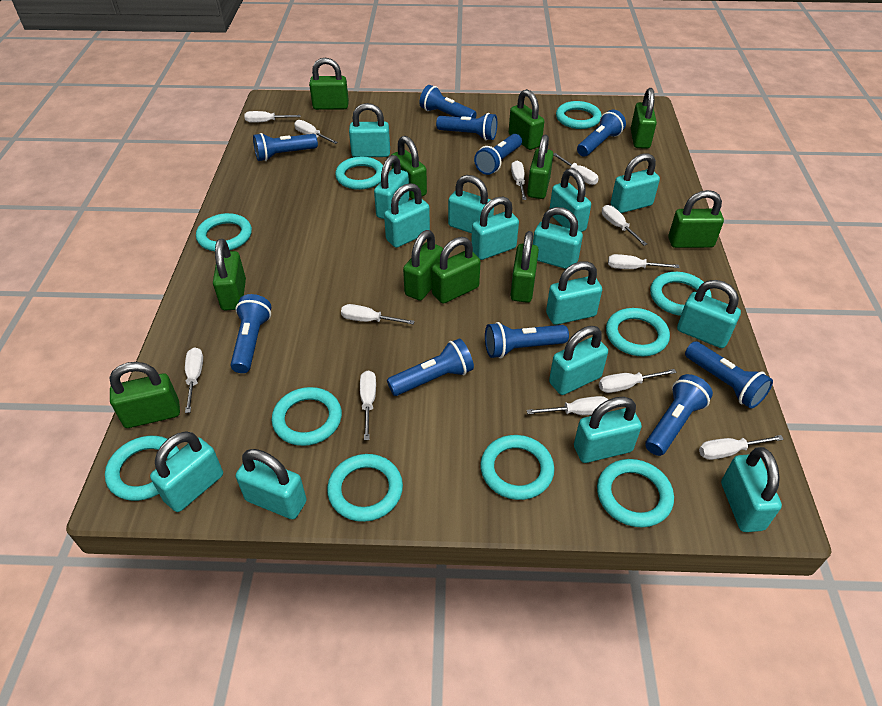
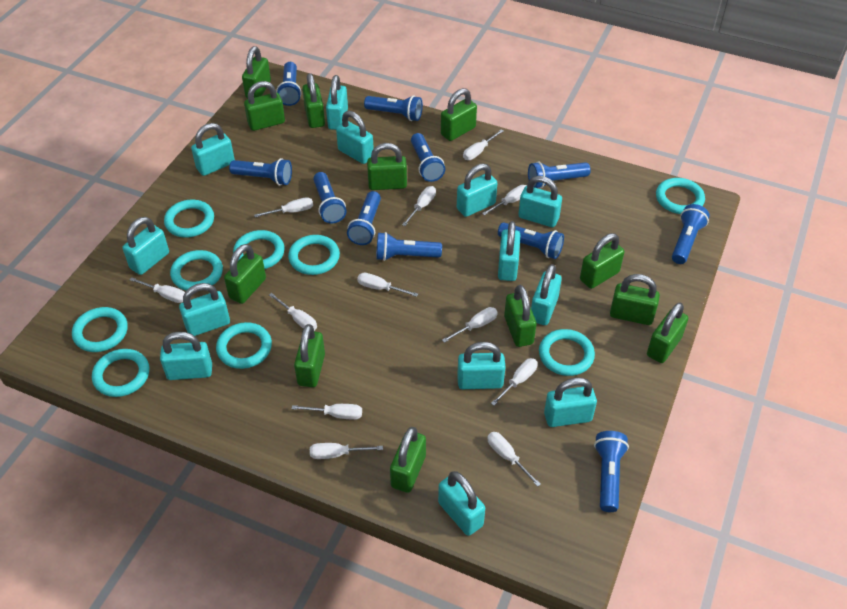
blue flashlight: 10 -> 11
green padlock: 11 -> 12
turquoise padlock: 15 -> 13
turquoise ring: 10 -> 9

